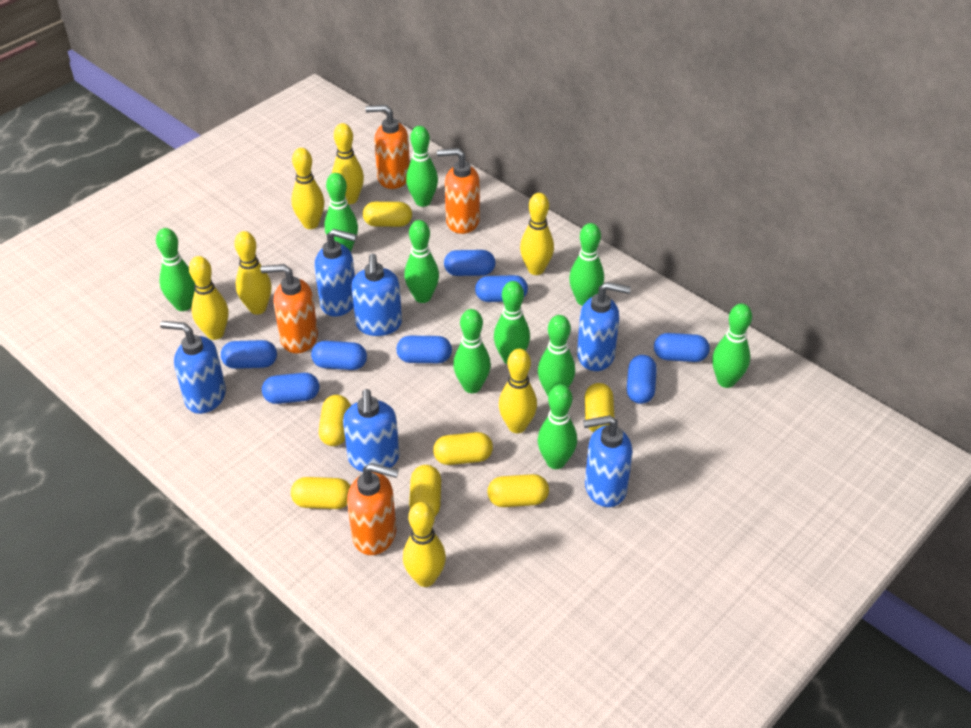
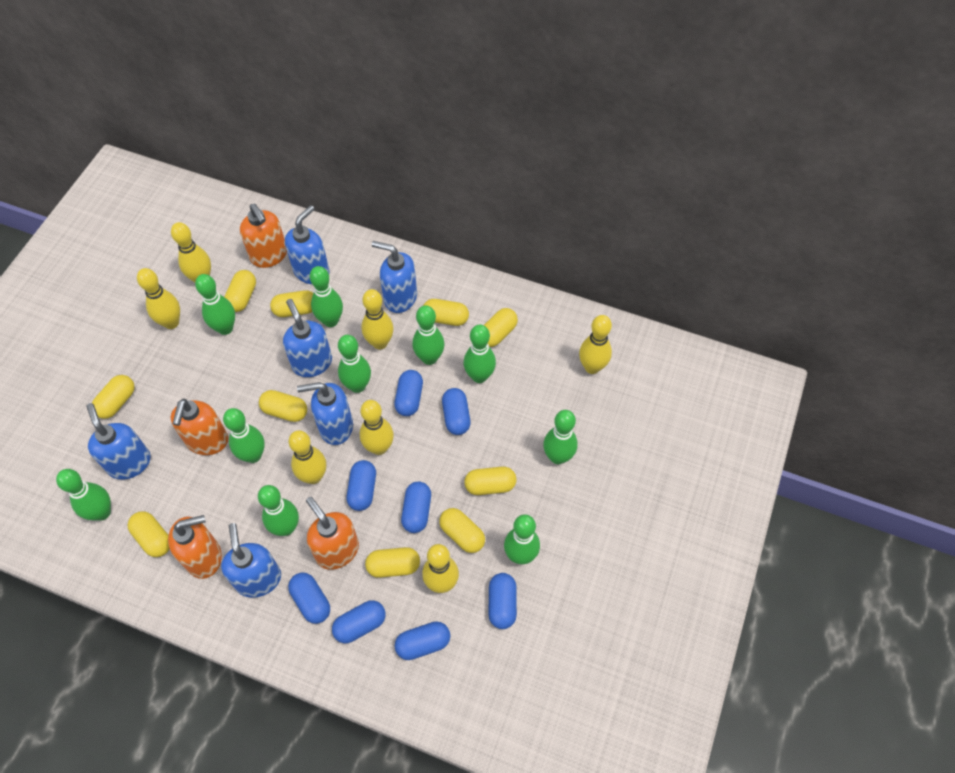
yellow capsule: 7 -> 10

